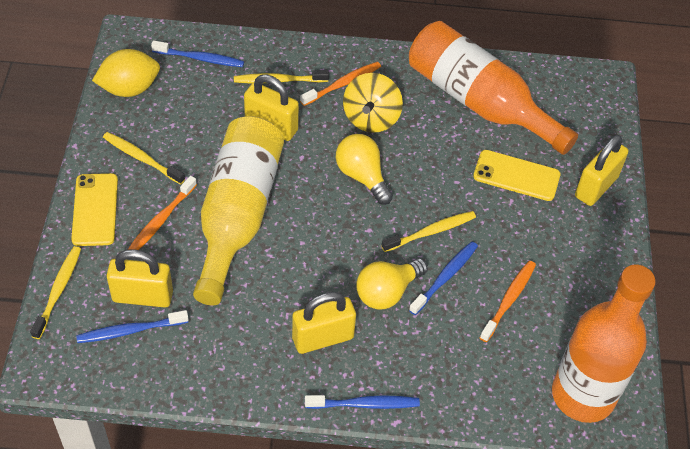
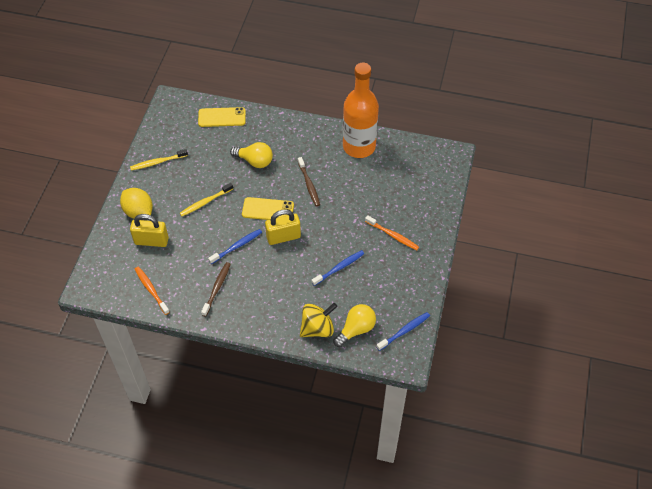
blue toothbrush: 4 -> 3
brown toothbrush: 0 -> 2
orange bottle: 2 -> 1
orange toothbrush: 3 -> 2
yellow bottle: 1 -> 0
yellow padlock: 4 -> 2
yellow toothbrush: 4 -> 2

